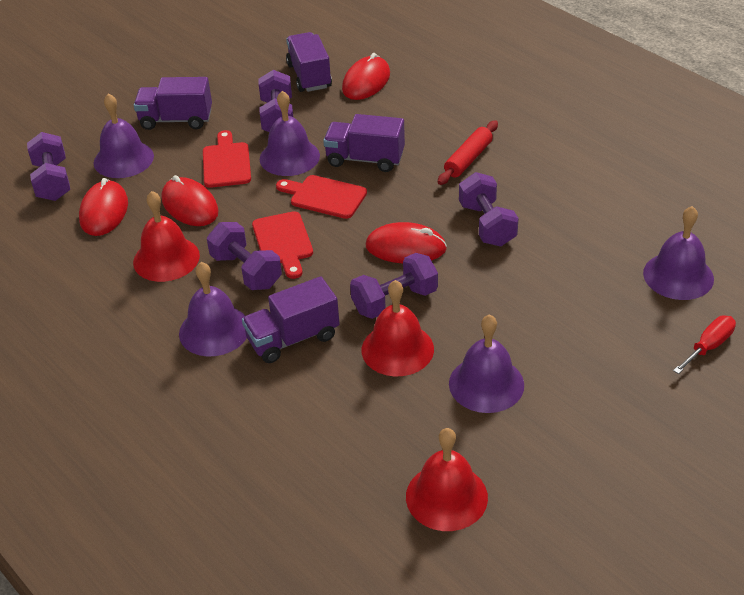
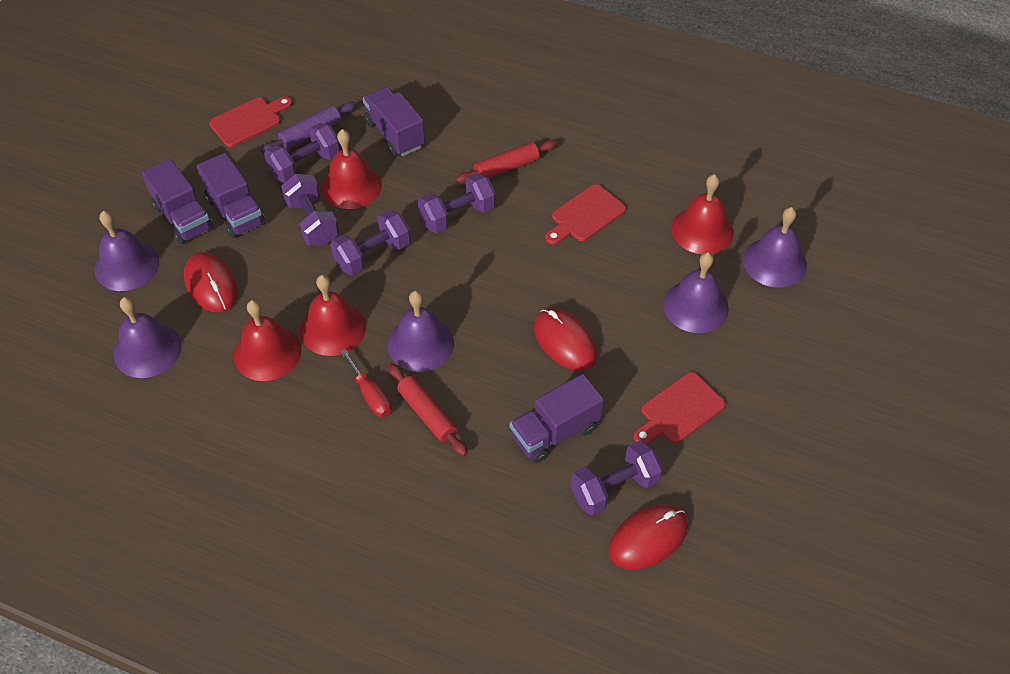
purple rolling pin: 0 -> 1
red bell: 3 -> 4
red mouse: 4 -> 3
red rolling pin: 1 -> 2

